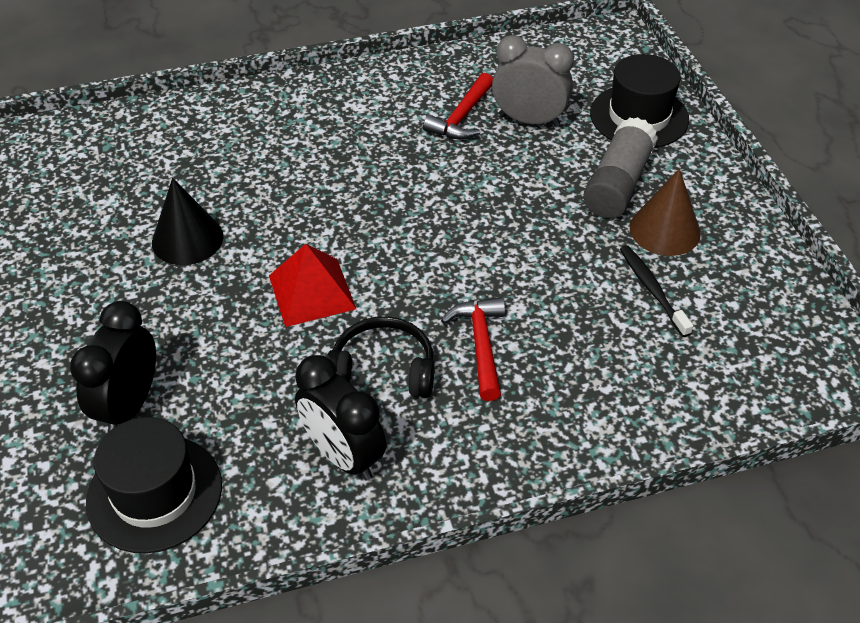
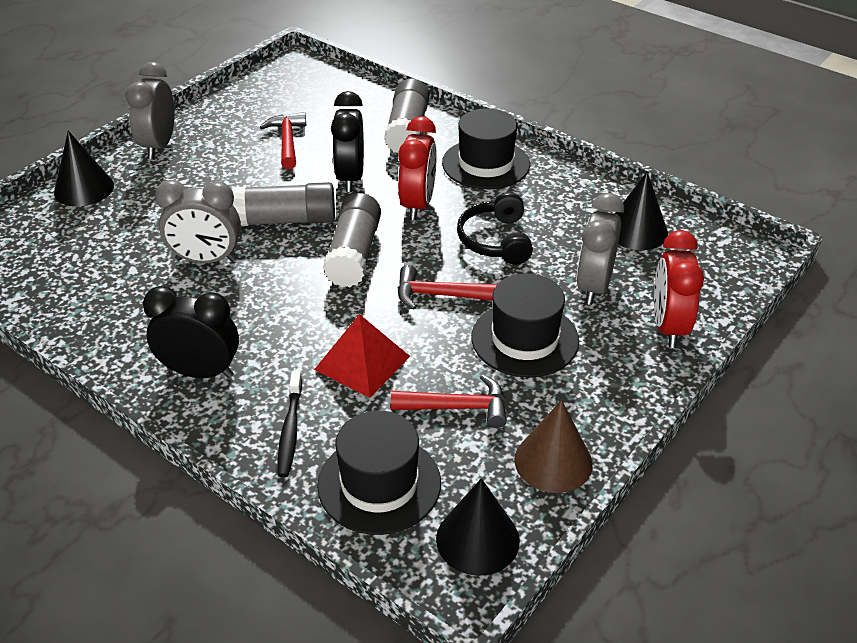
black cone: 1 -> 3
black hat: 2 -> 3
grey clock: 1 -> 3
grey glue stick: 1 -> 3
red clock: 0 -> 2
red hammer: 2 -> 3

